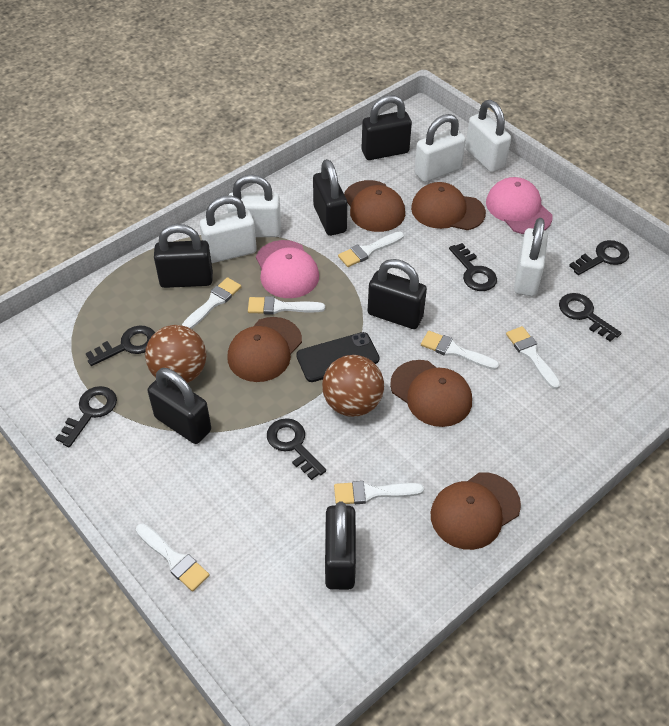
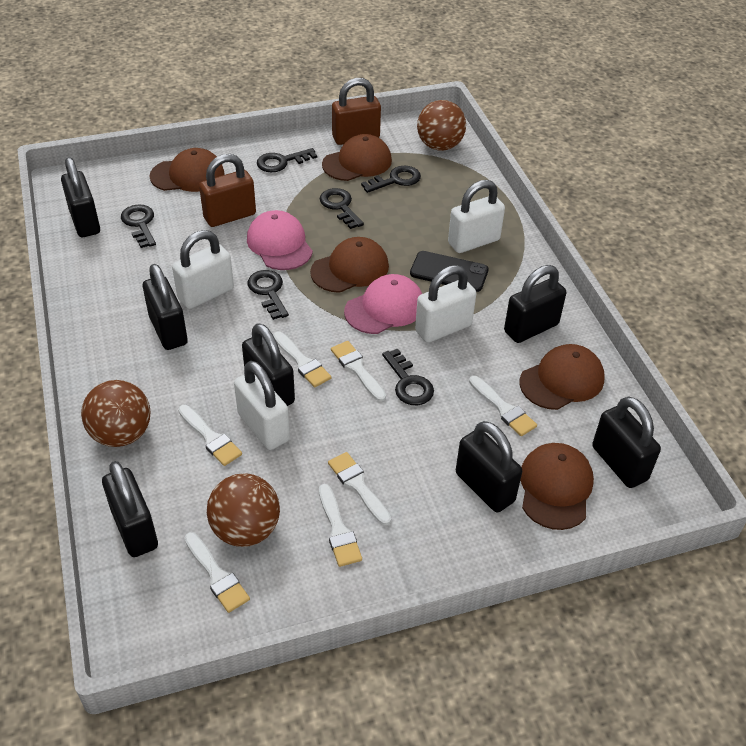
black padlock: 6 -> 7
brown ball: 2 -> 3
brown padlock: 0 -> 2
white padlock: 5 -> 4

